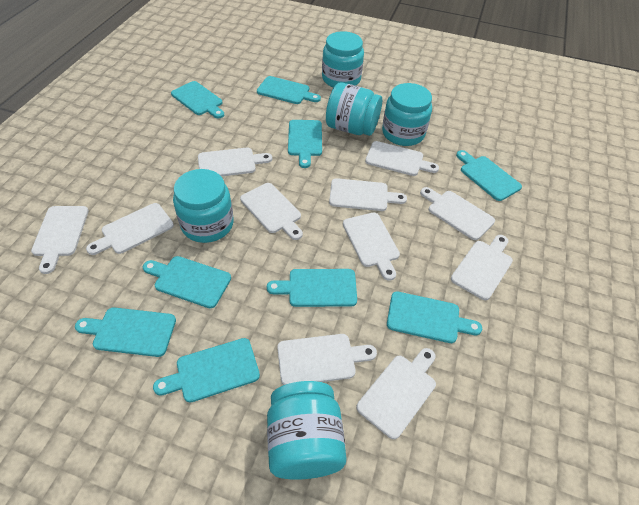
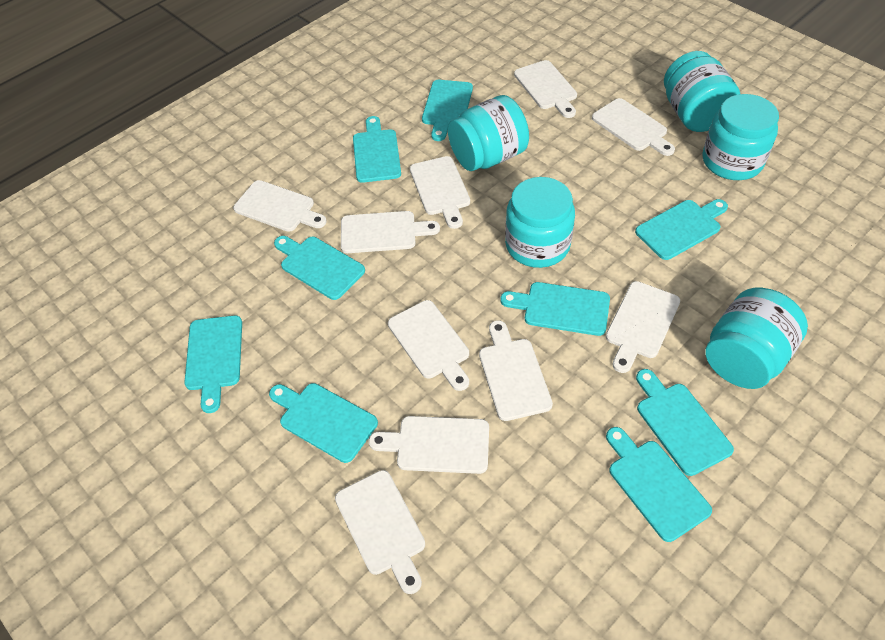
white cutting board: 11 -> 10

